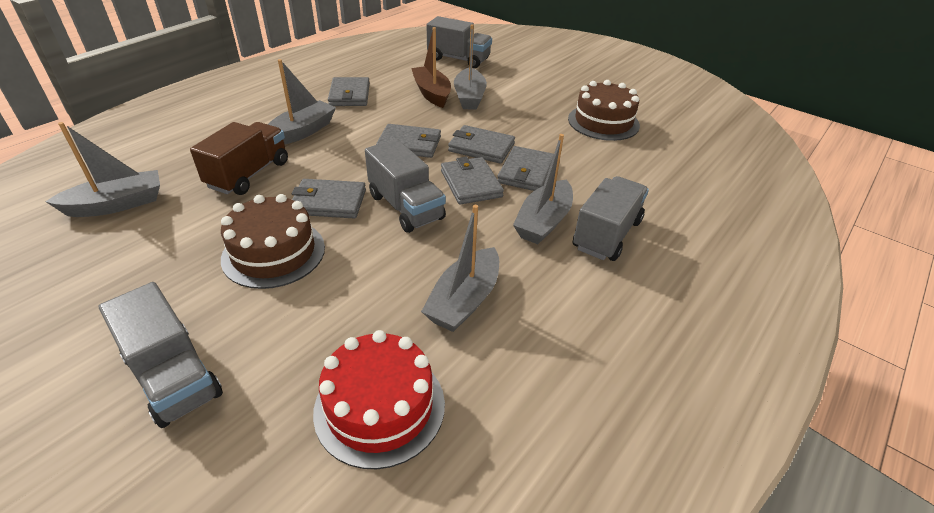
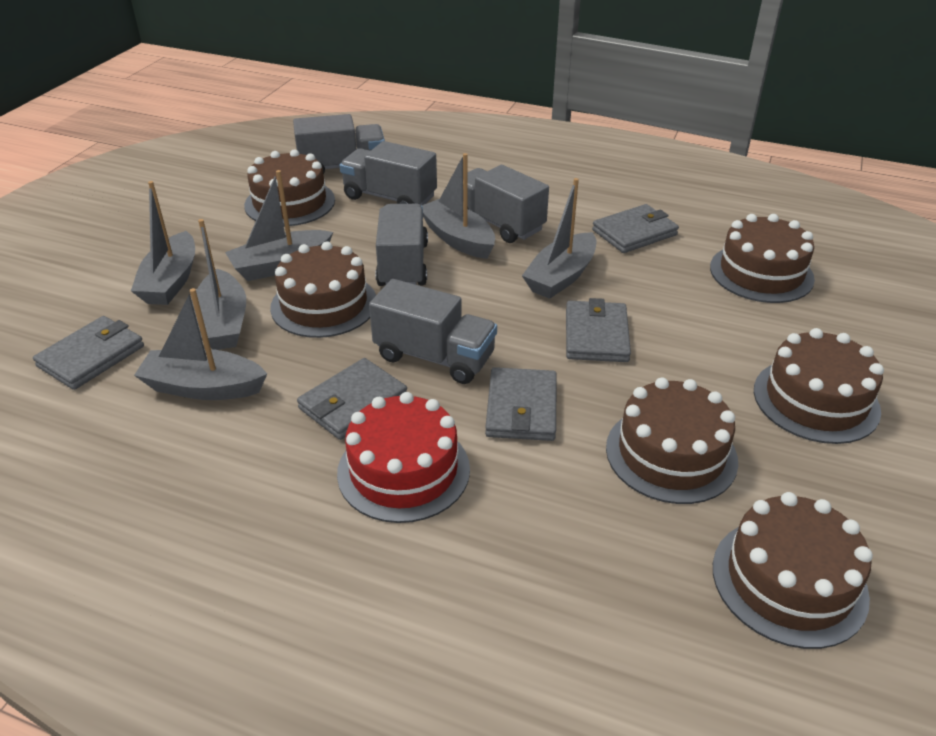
brown boat: 1 -> 0
brown cake: 2 -> 6
brown truck: 1 -> 0
grey boat: 5 -> 6
grey truck: 4 -> 5
grey wallet: 6 -> 5

